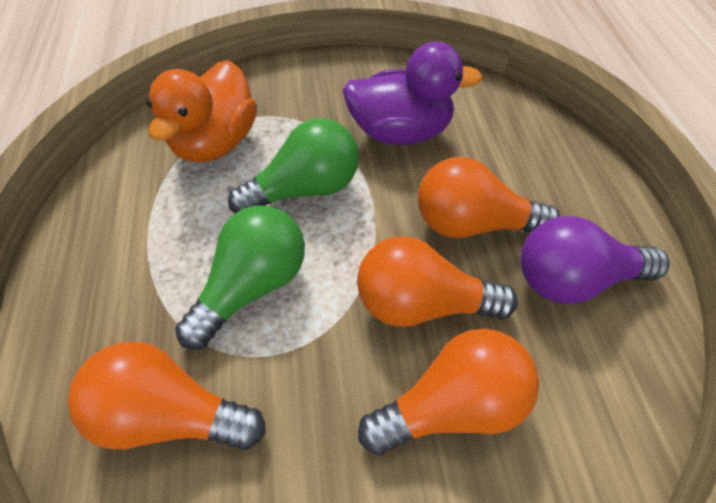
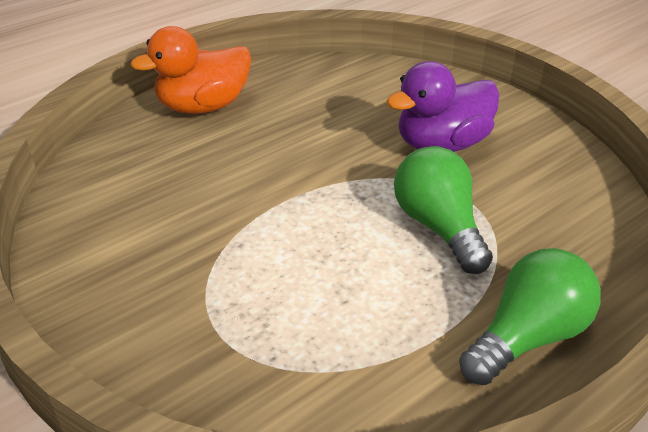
orange light bulb: 4 -> 0
purple light bulb: 1 -> 0

